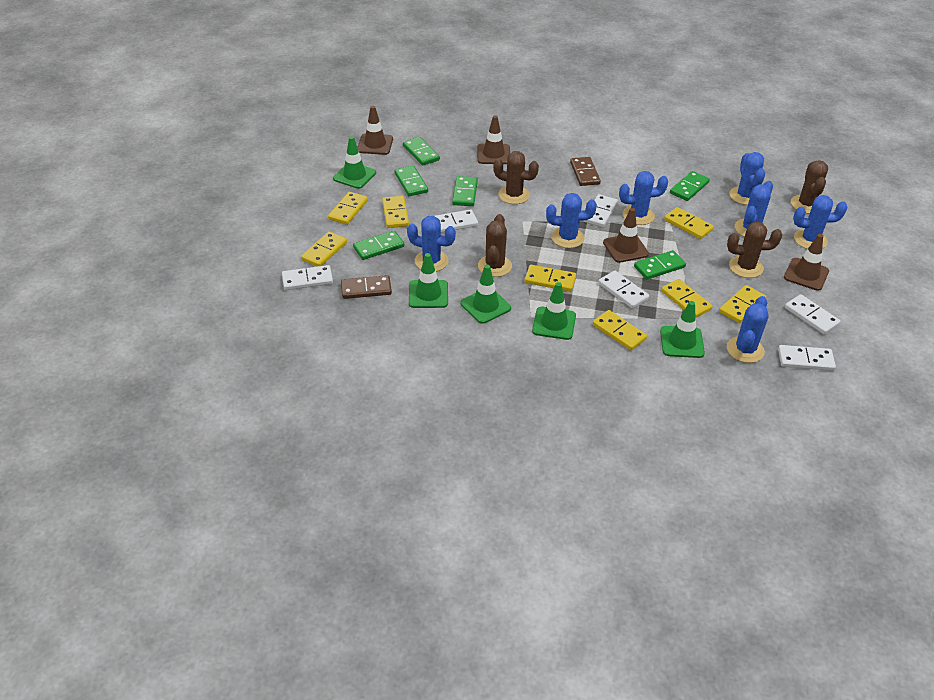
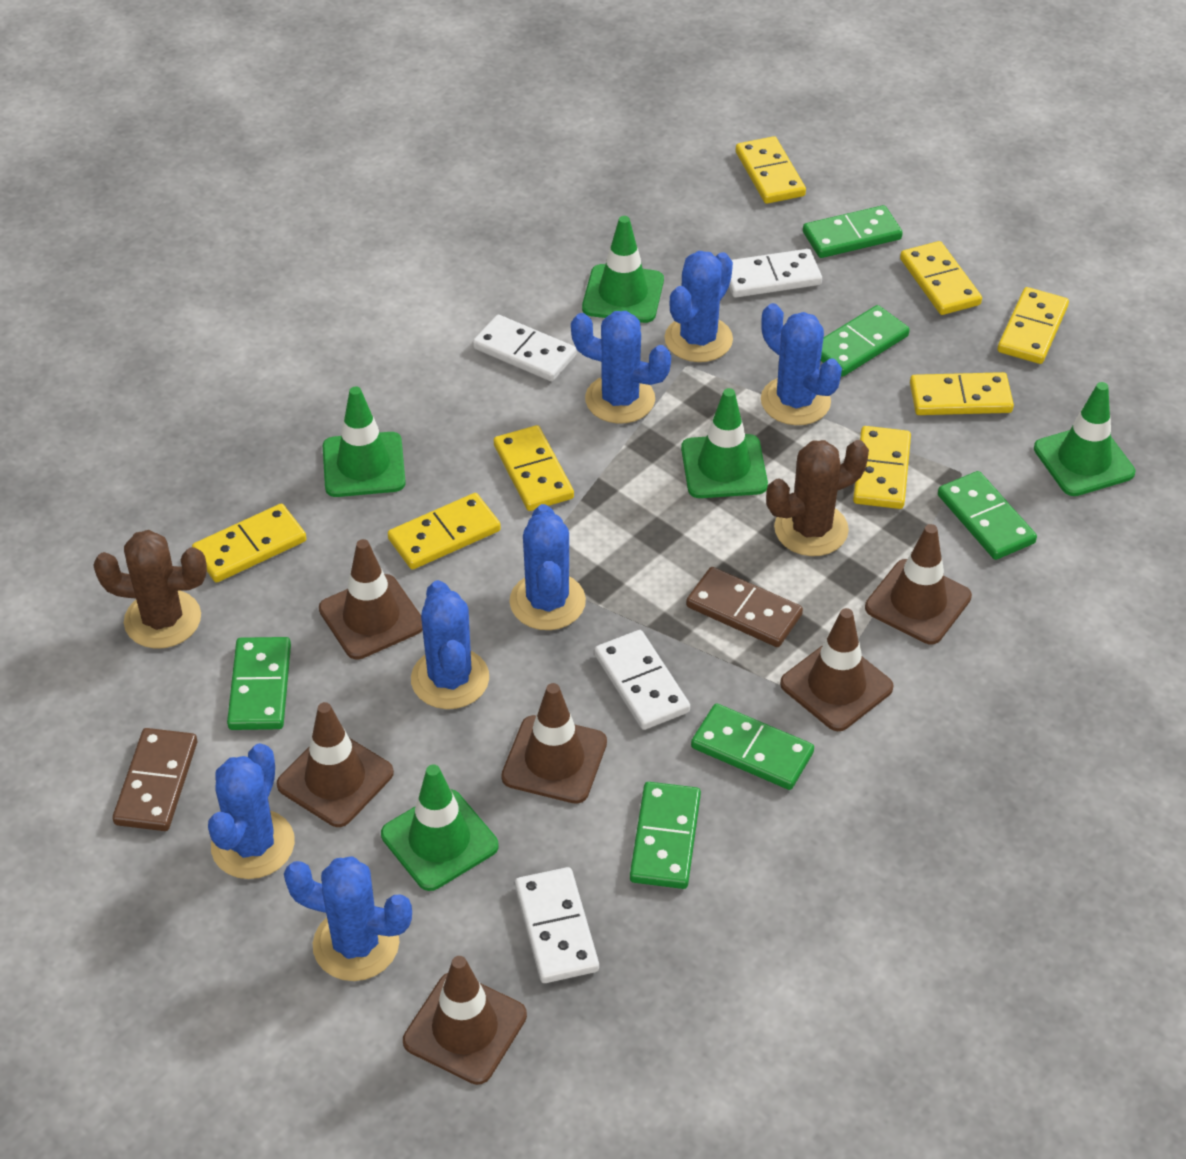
brown cactus: 4 -> 2
brown traffic cone: 4 -> 6
white domino: 6 -> 4

